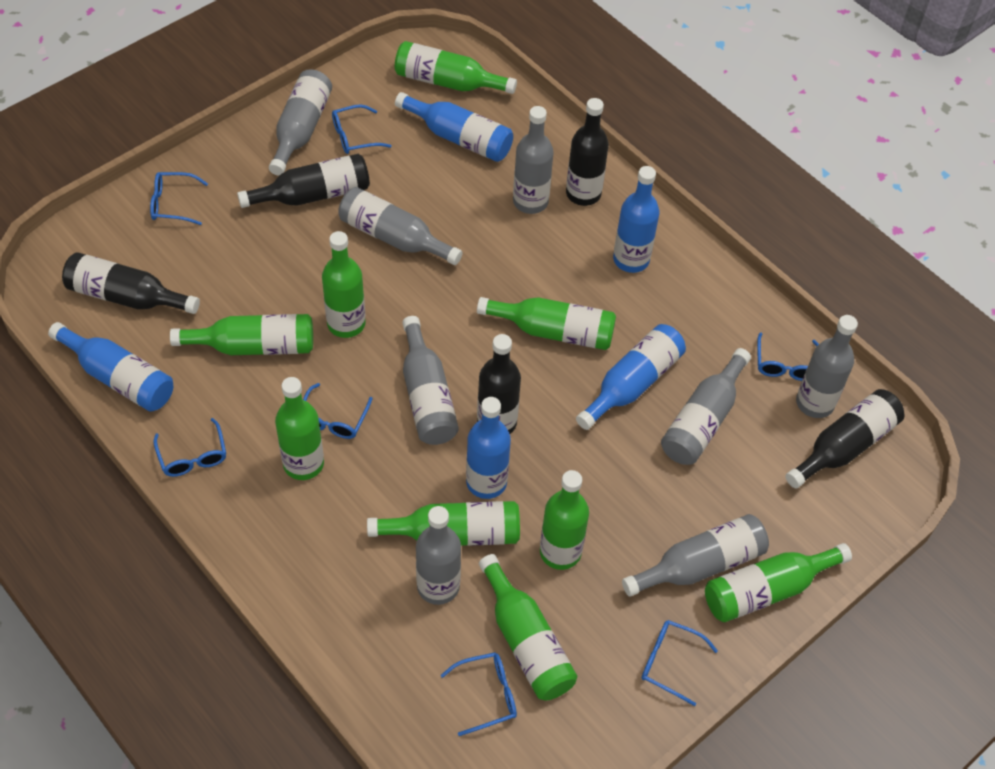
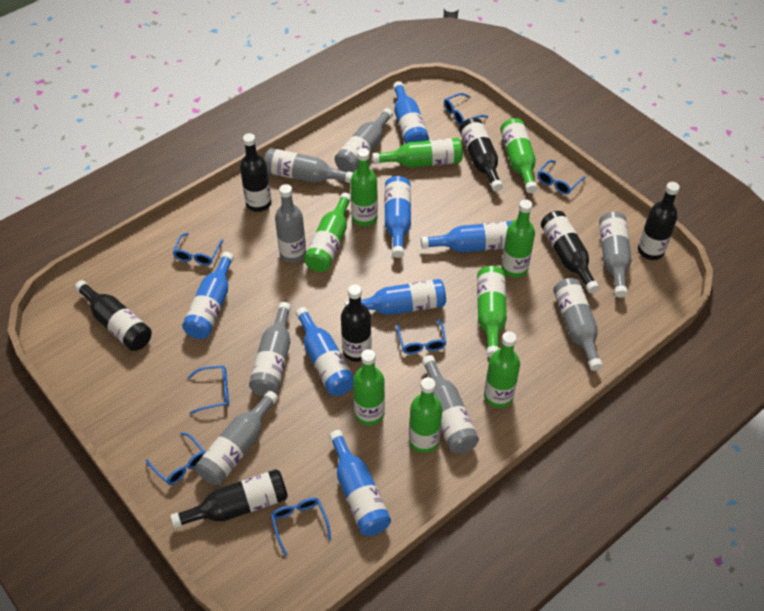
black bottle: 5 -> 7
blue bottle: 5 -> 7

